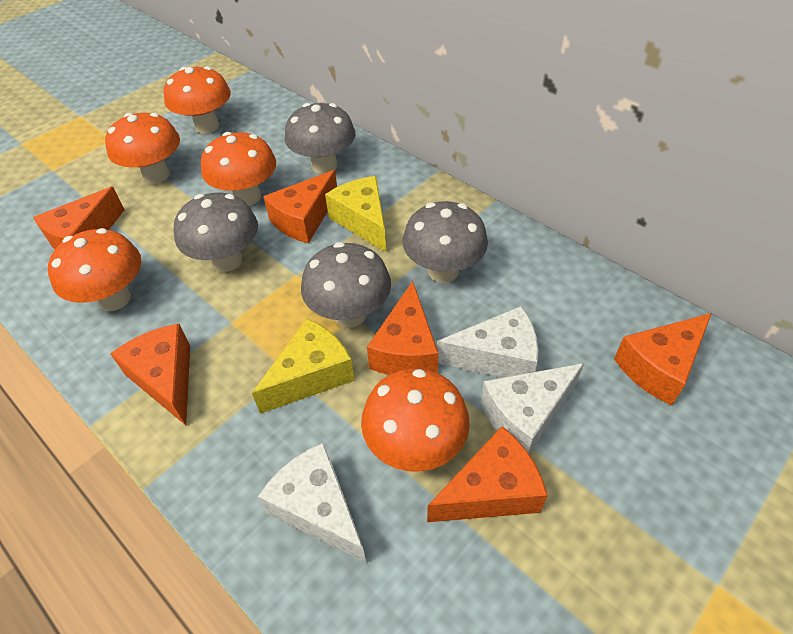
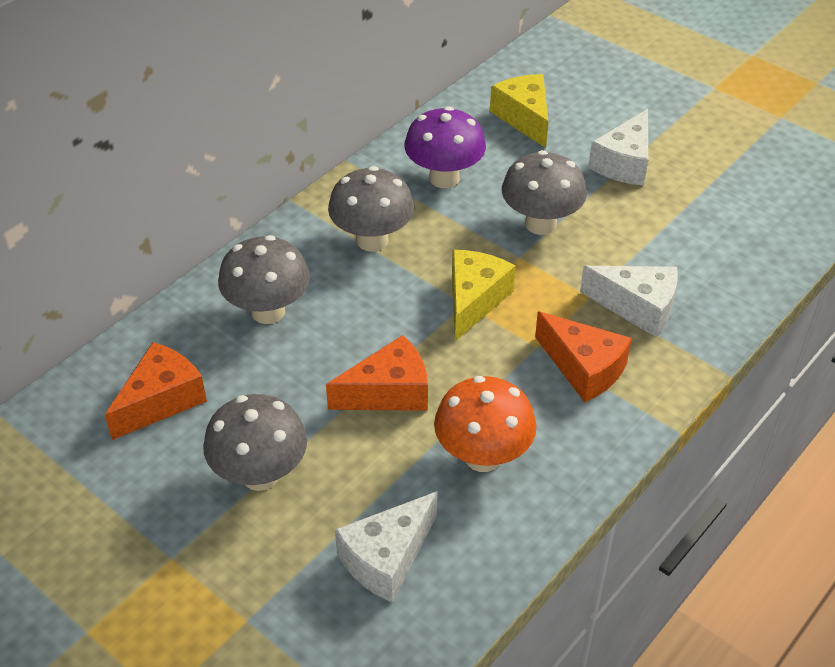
orange cheese: 6 -> 3
orange mushroom: 5 -> 1
purple mushroom: 0 -> 1

